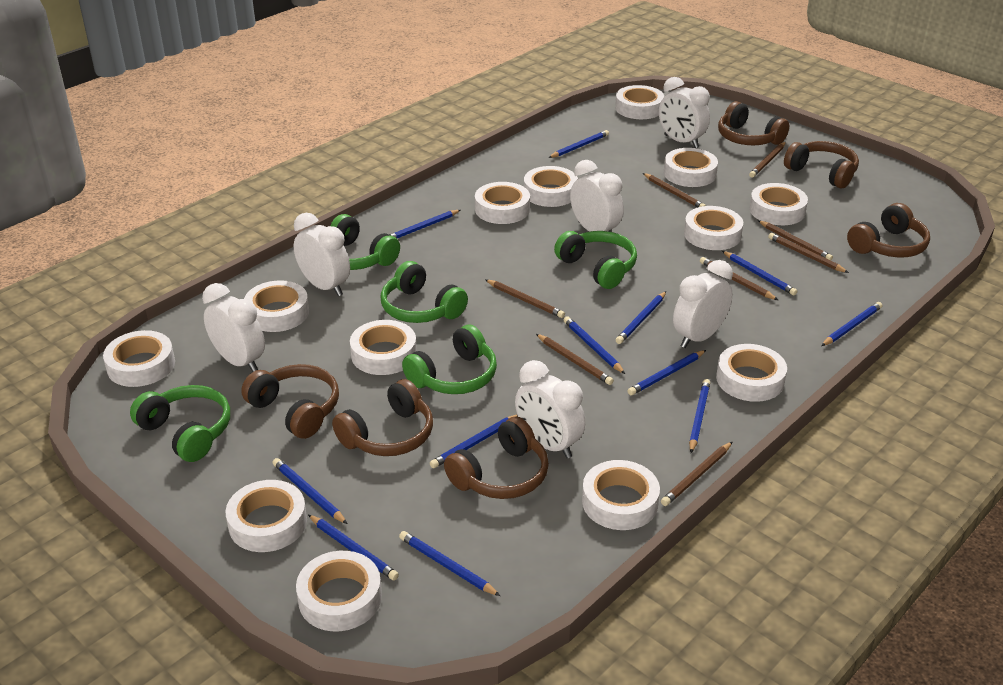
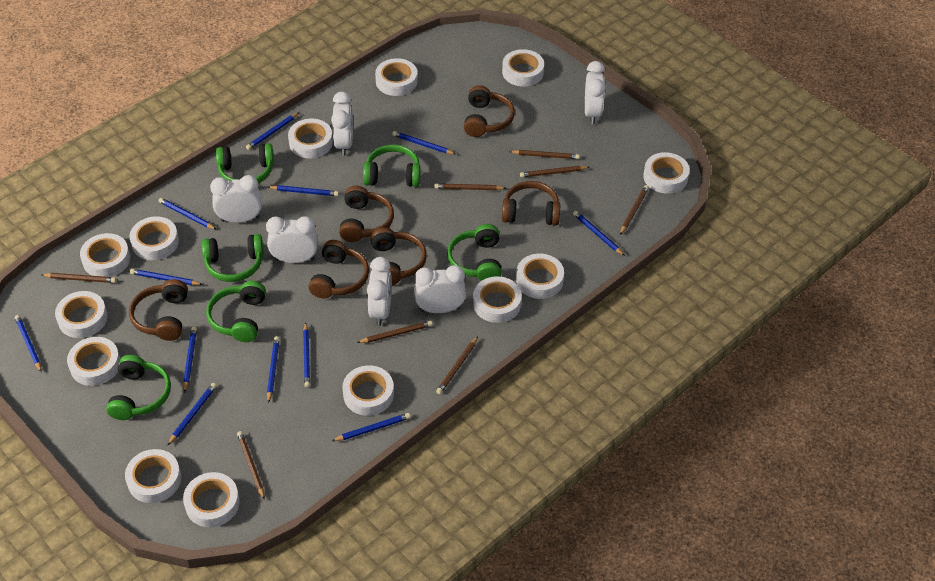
green headphones: 5 -> 6

